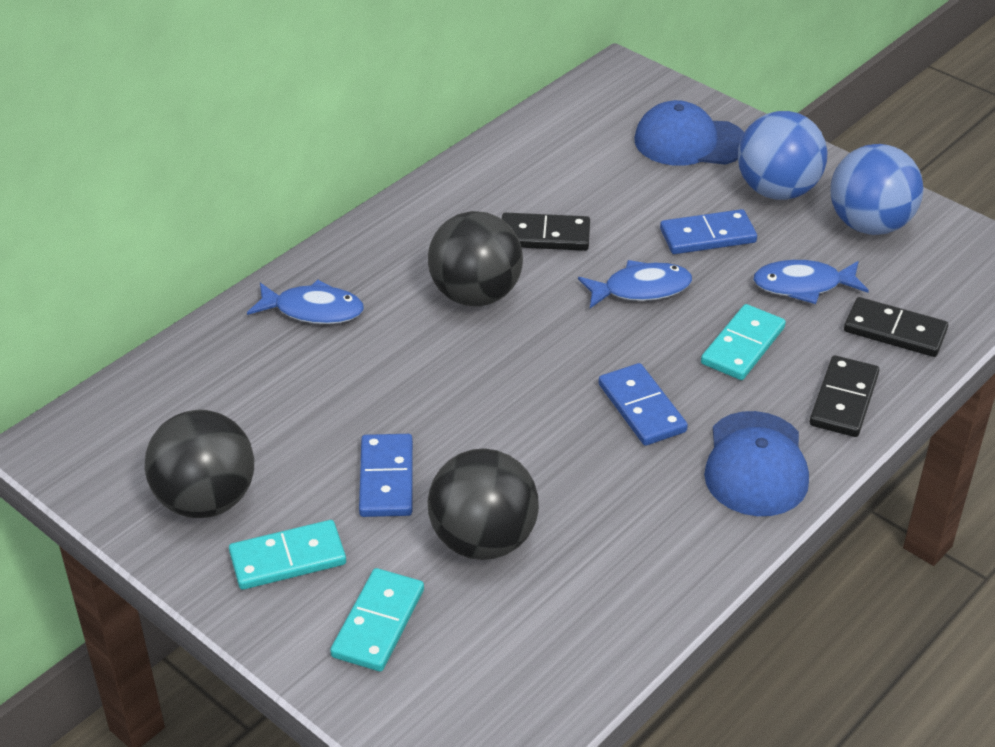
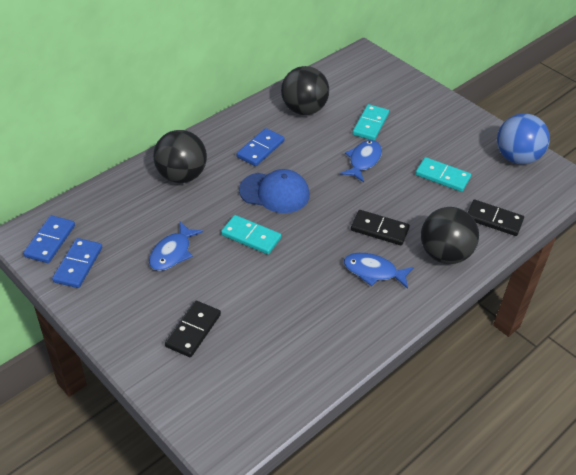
blue ball: 2 -> 1
blue cap: 2 -> 1

